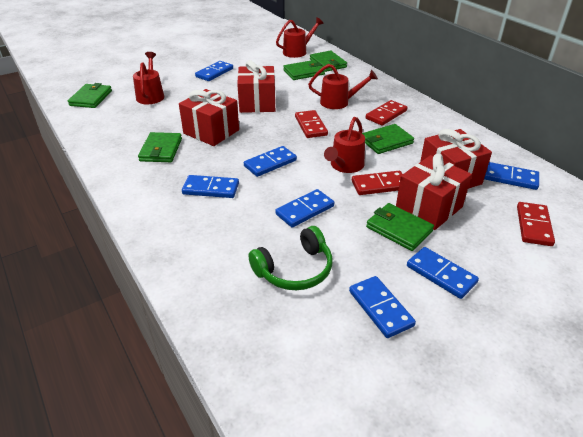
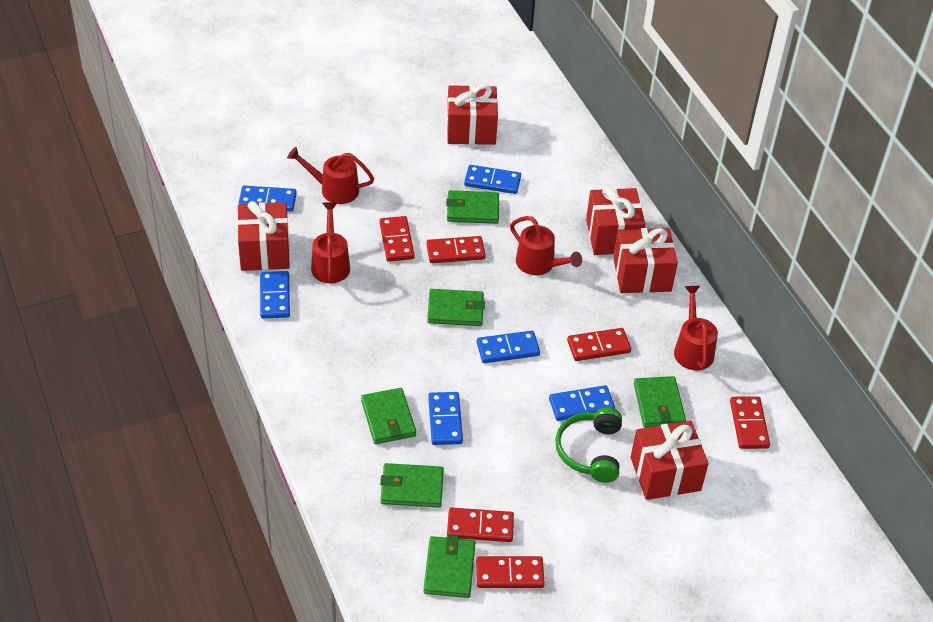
blue domino: 7 -> 6
red domino: 4 -> 6
red gift: 4 -> 5

